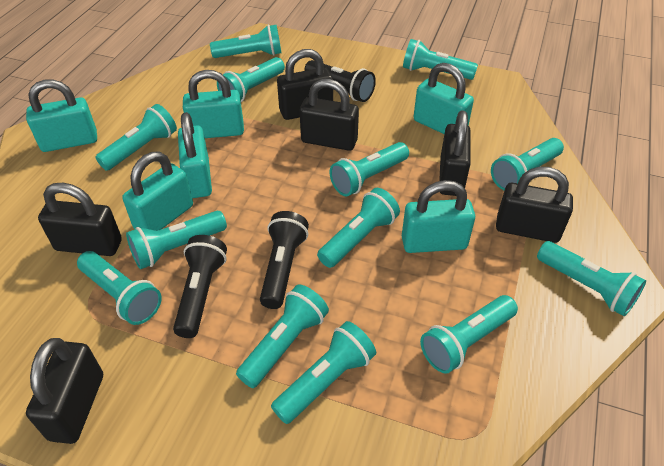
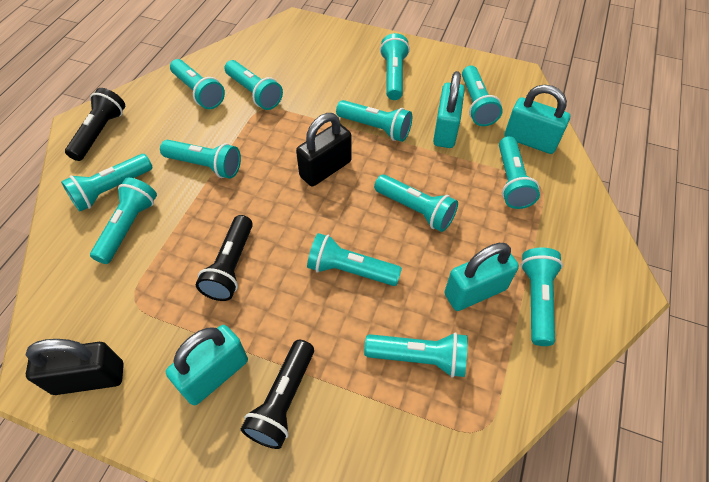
black padlock: 6 -> 2
turquoise padlock: 6 -> 4

